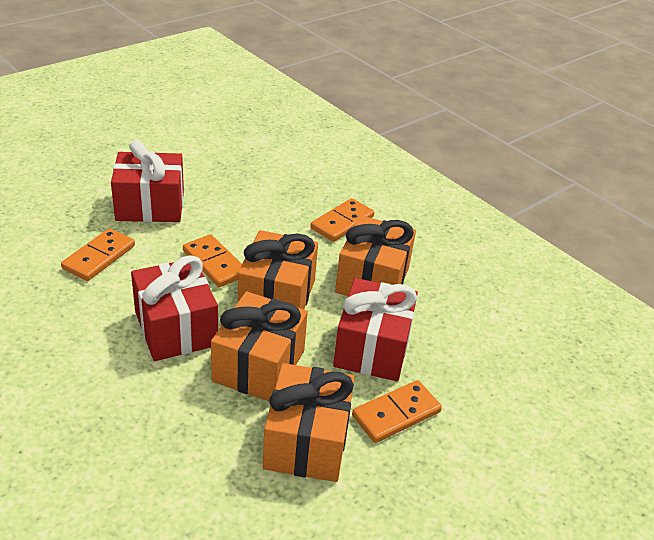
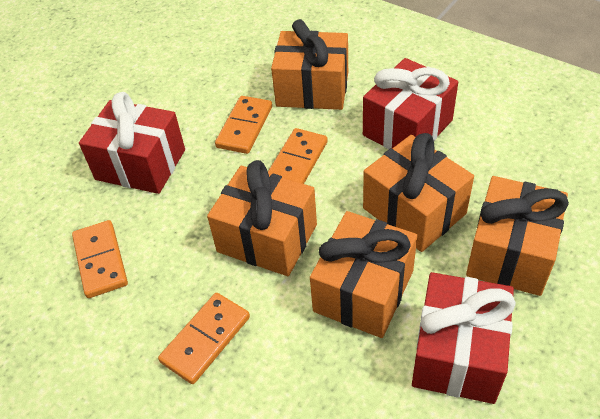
orange gift: 4 -> 5

